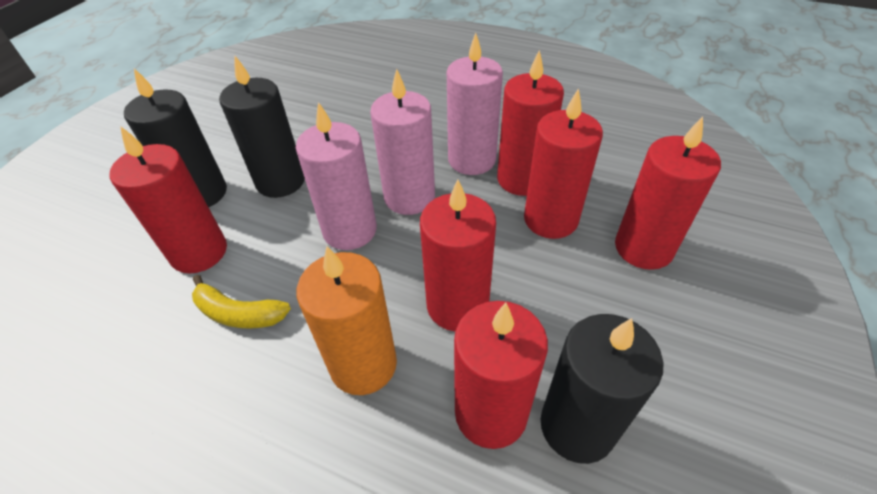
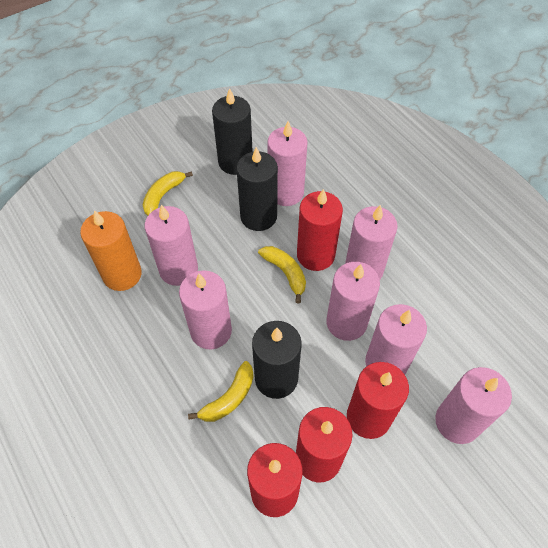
pink candle: 3 -> 7
red candle: 6 -> 4
yellow banana: 1 -> 3

